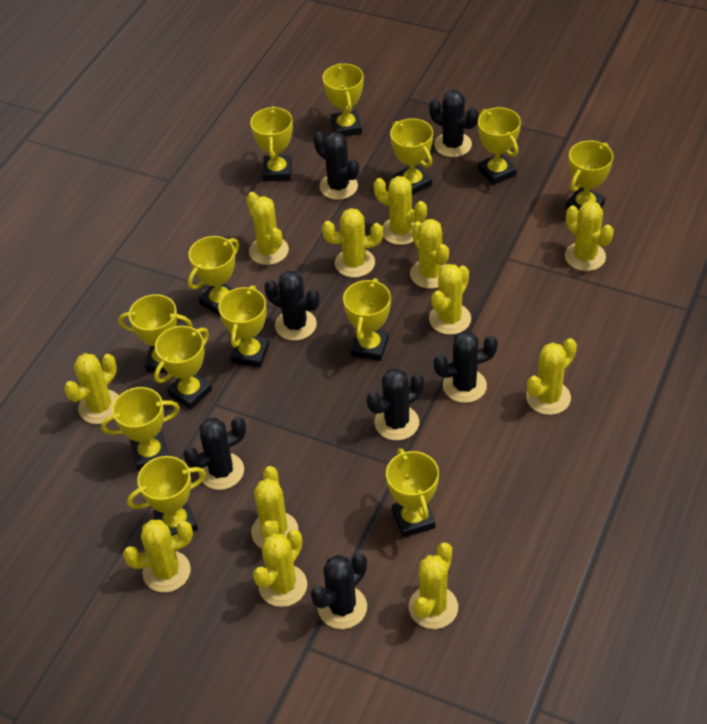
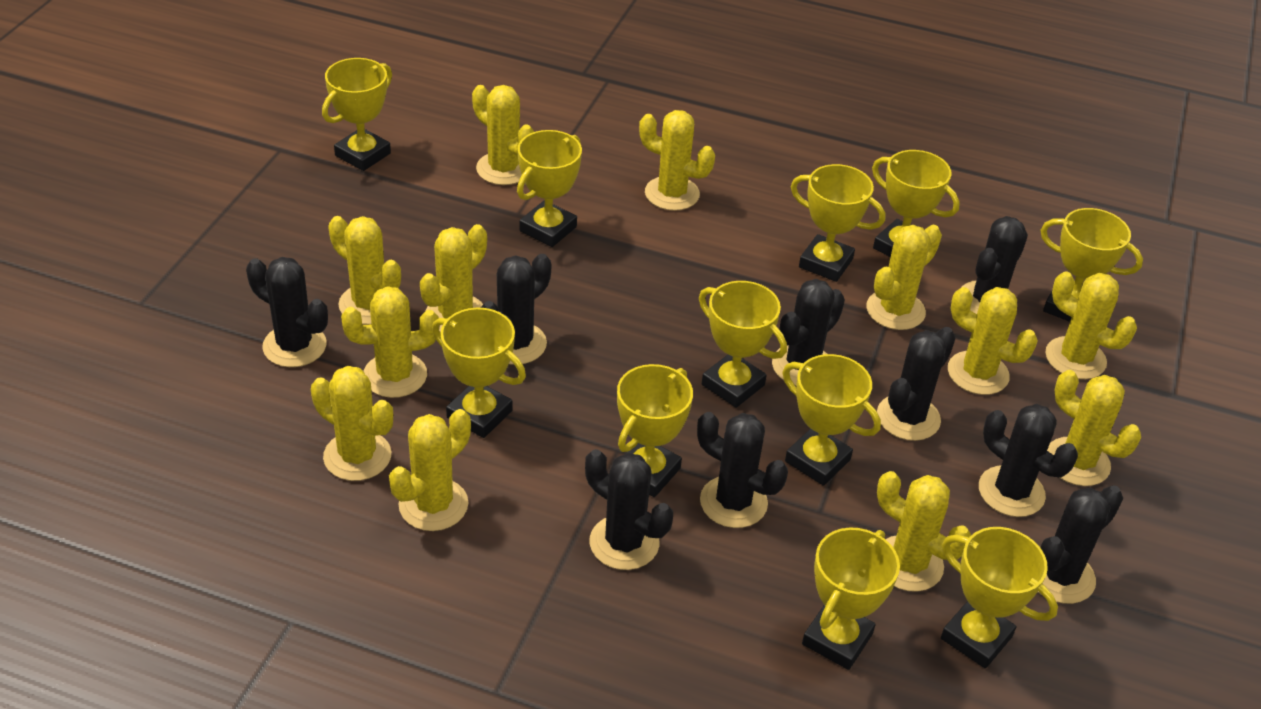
black cactus: 7 -> 9
yellow trophy: 13 -> 11

